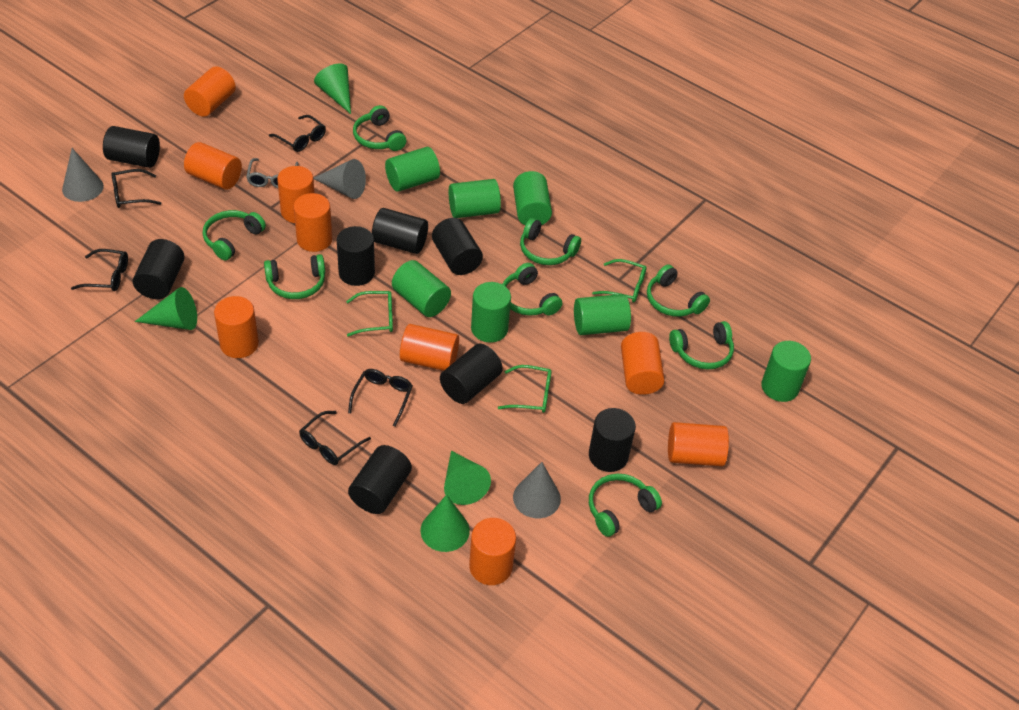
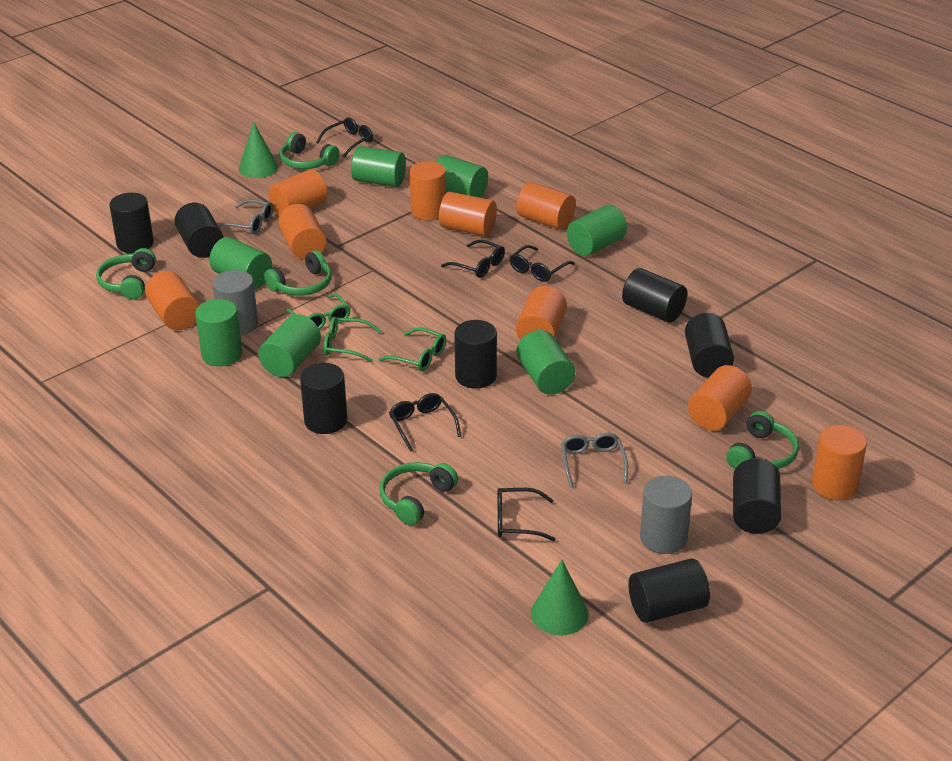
green cone: 4 -> 2
green headphones: 8 -> 5
grey cone: 3 -> 0
grey cylinder: 0 -> 2
grey glasses: 1 -> 2

